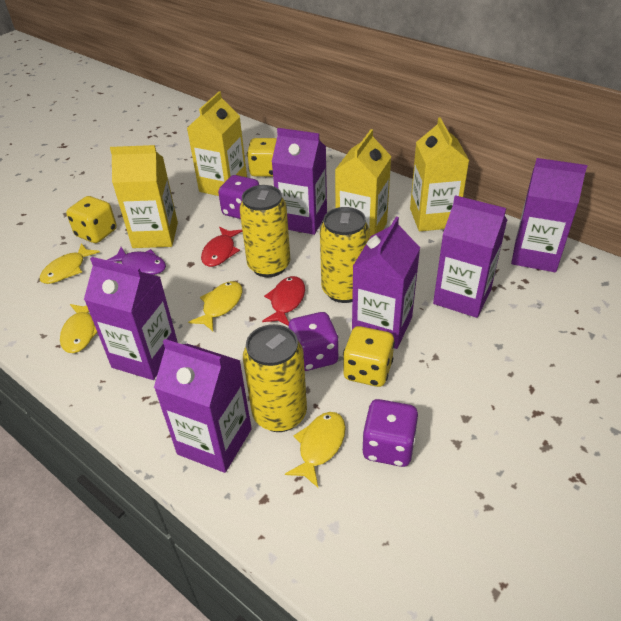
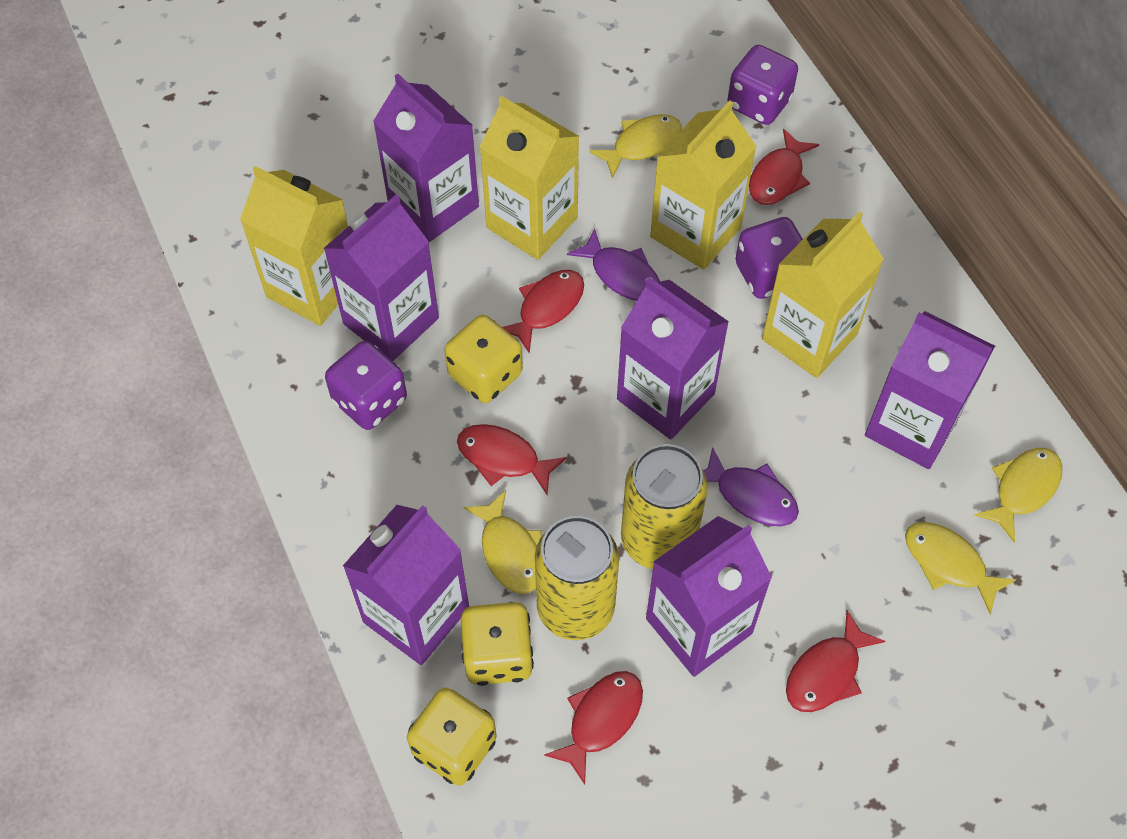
purple fish: 1 -> 2
red fish: 2 -> 5
yellow can: 3 -> 2

